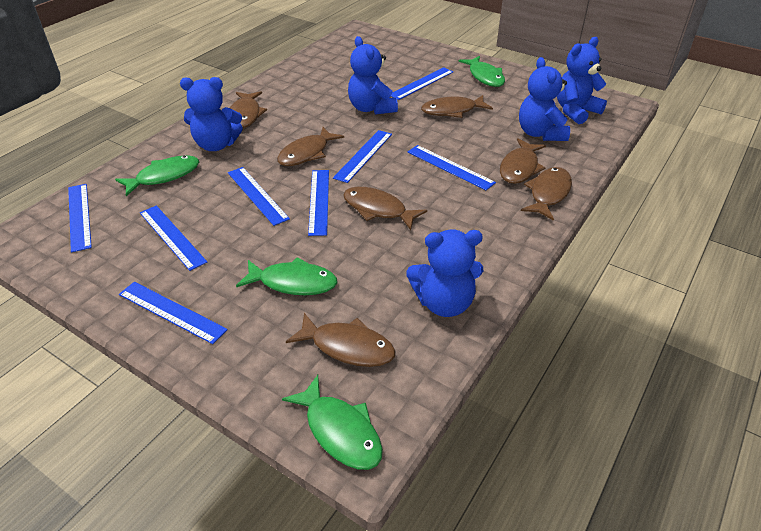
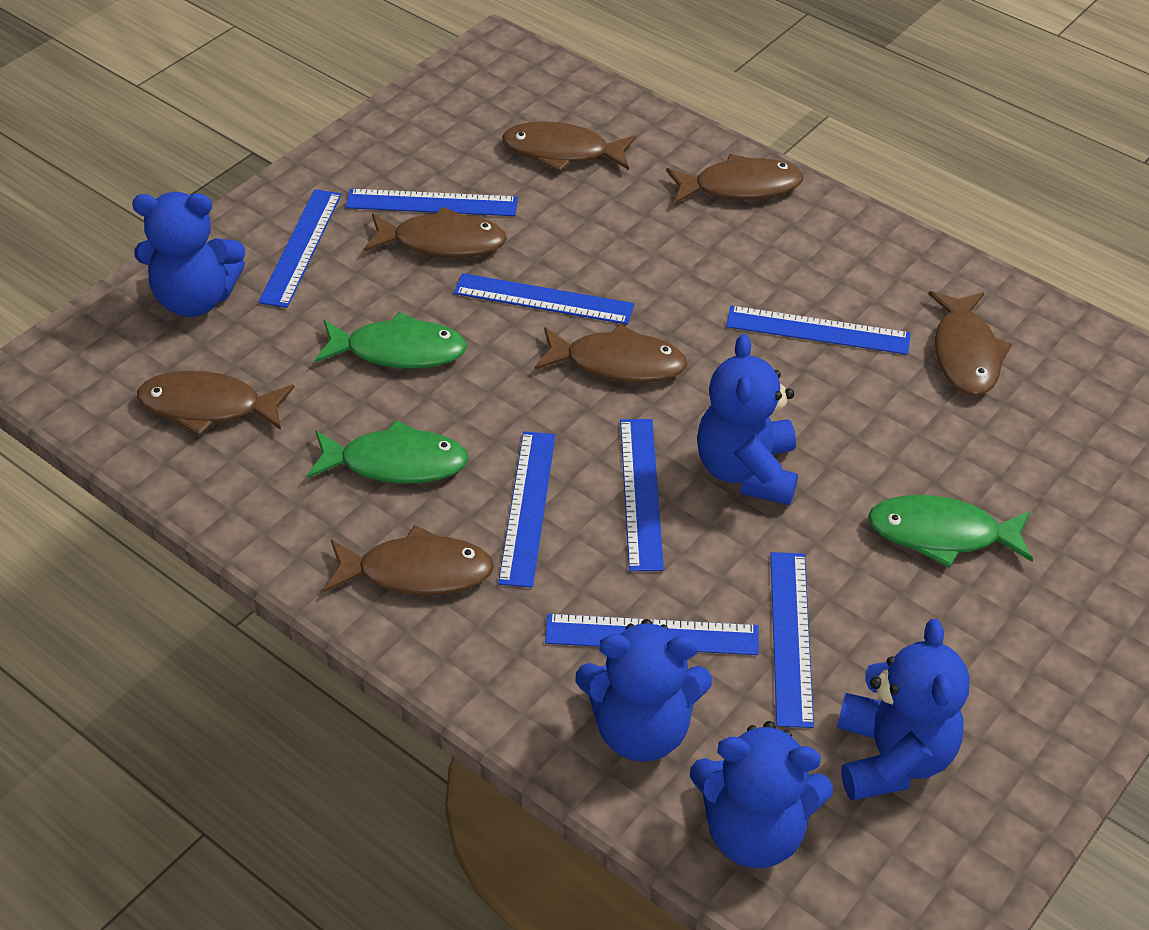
green fish: 4 -> 3

